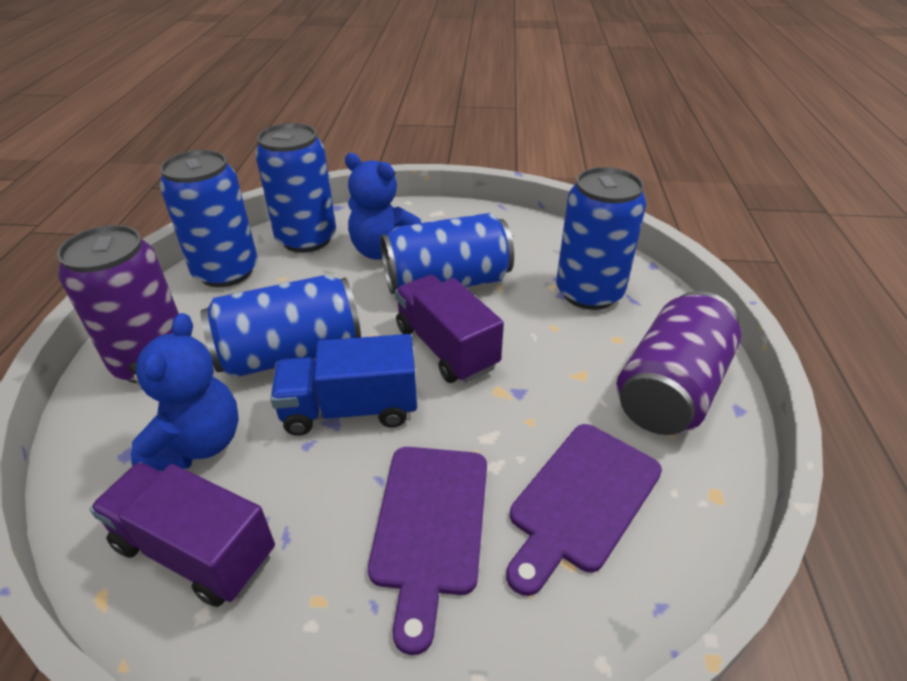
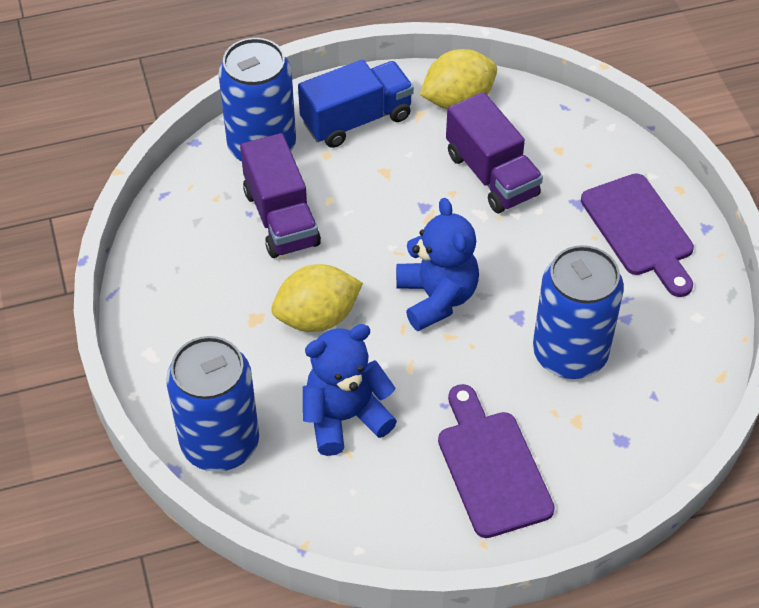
blue can: 5 -> 3
purple can: 2 -> 0
yellow lemon: 0 -> 2

